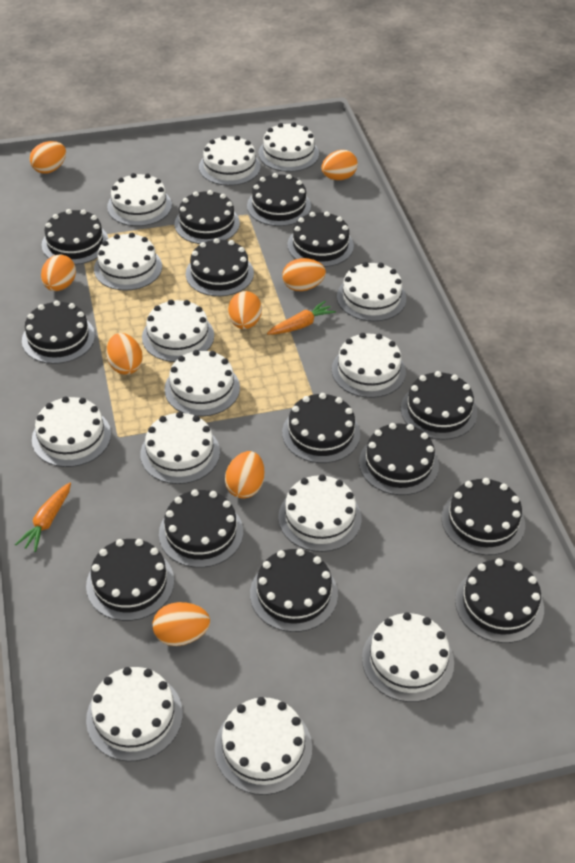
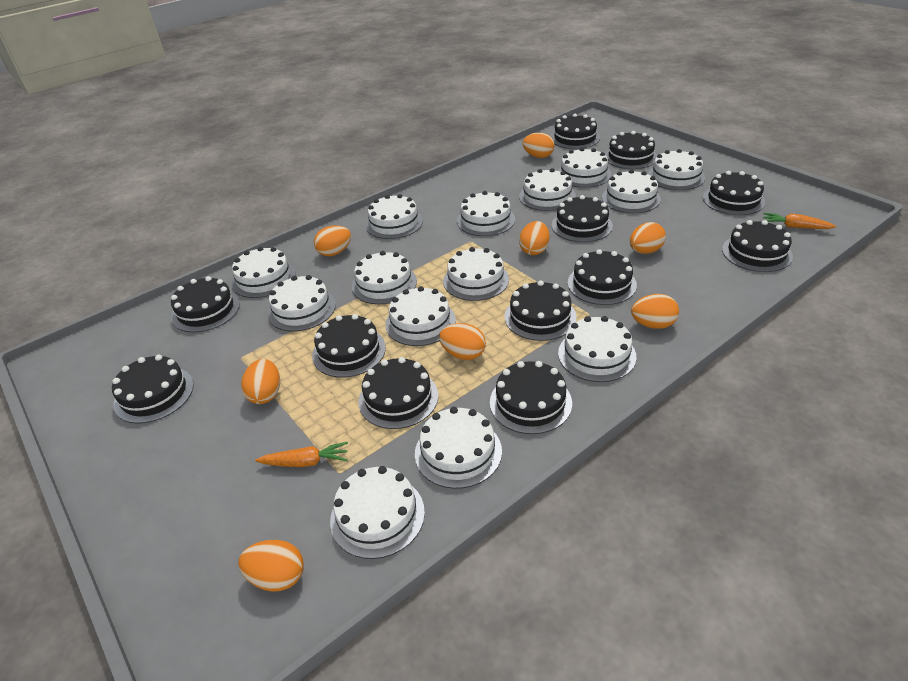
black cake: 14 -> 12

